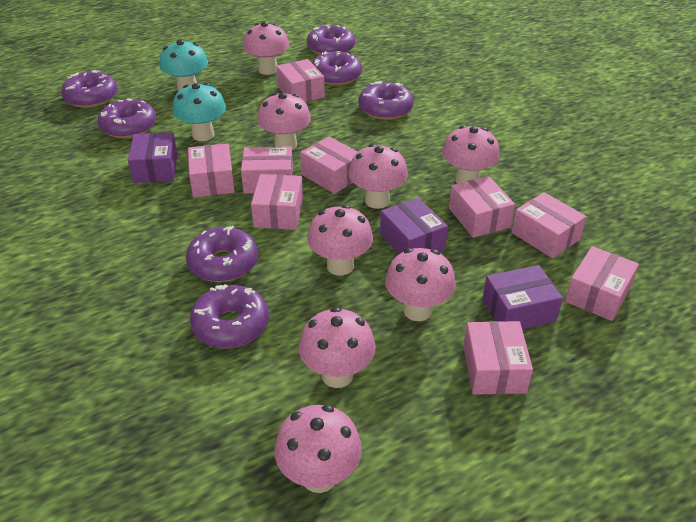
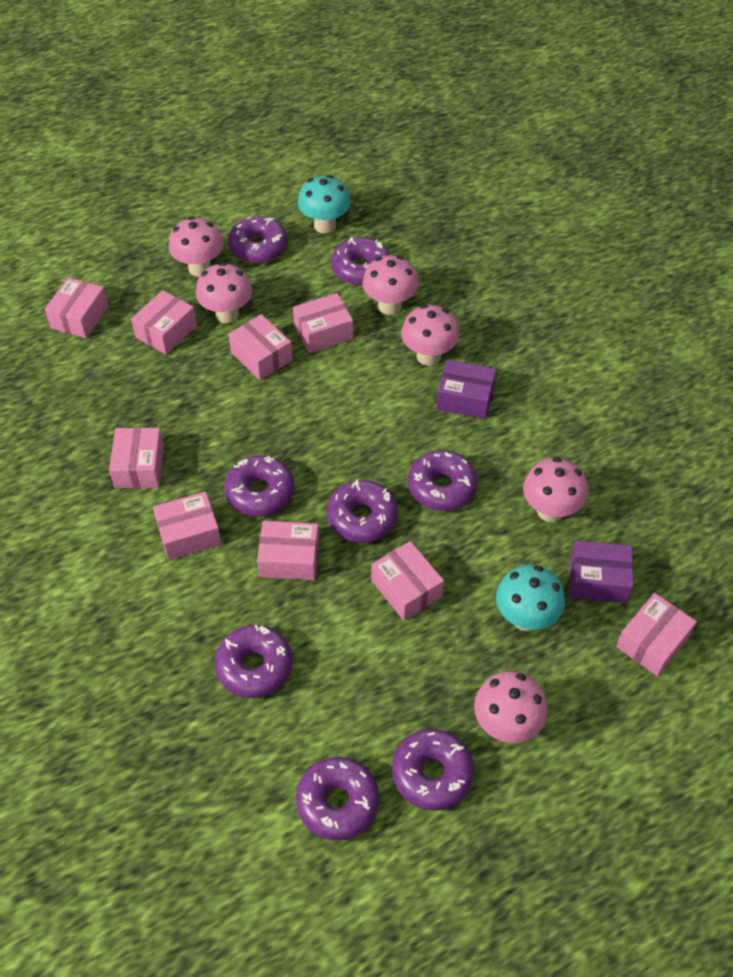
pink mushroom: 8 -> 6
purple box: 3 -> 2
purple donut: 7 -> 8

